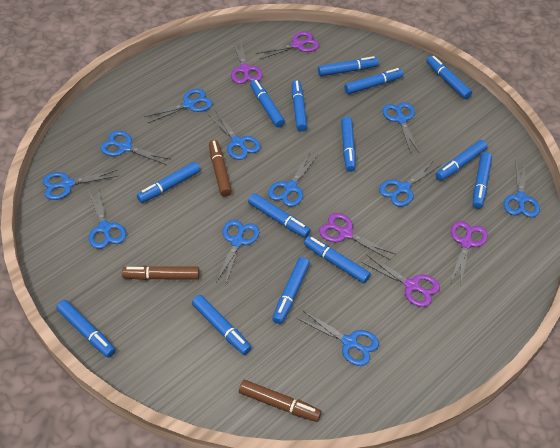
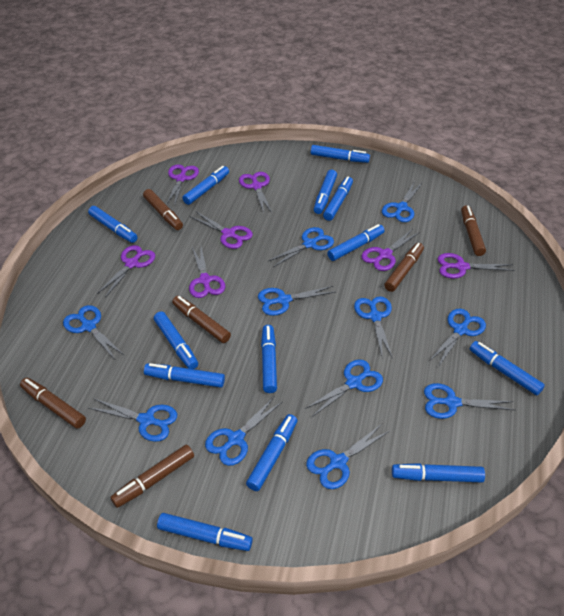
blue marker: 14 -> 13
brown marker: 3 -> 6
purple scissors: 5 -> 7

